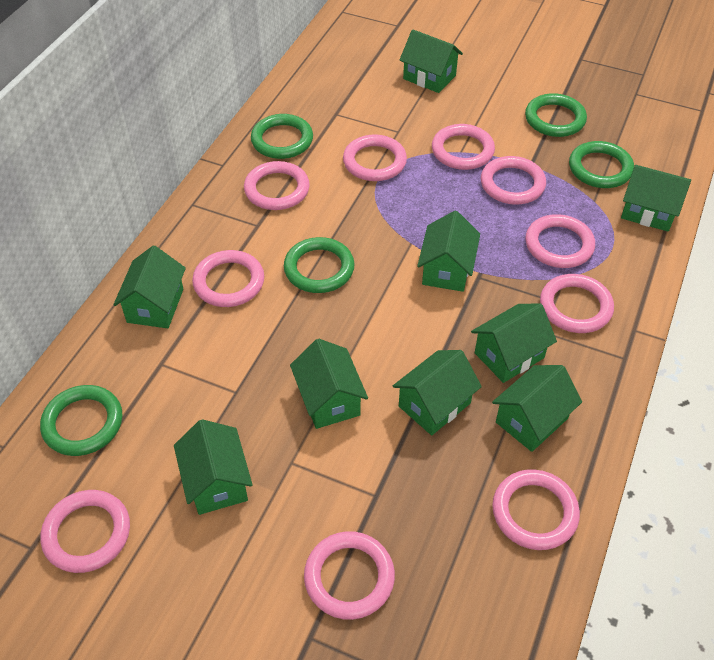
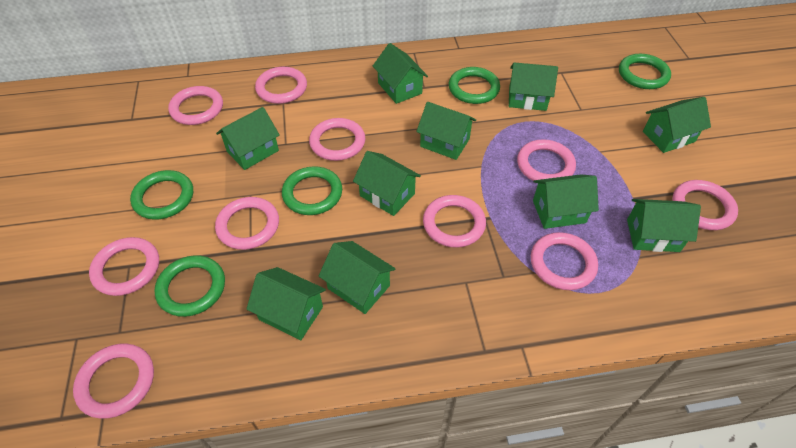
green house: 9 -> 10

